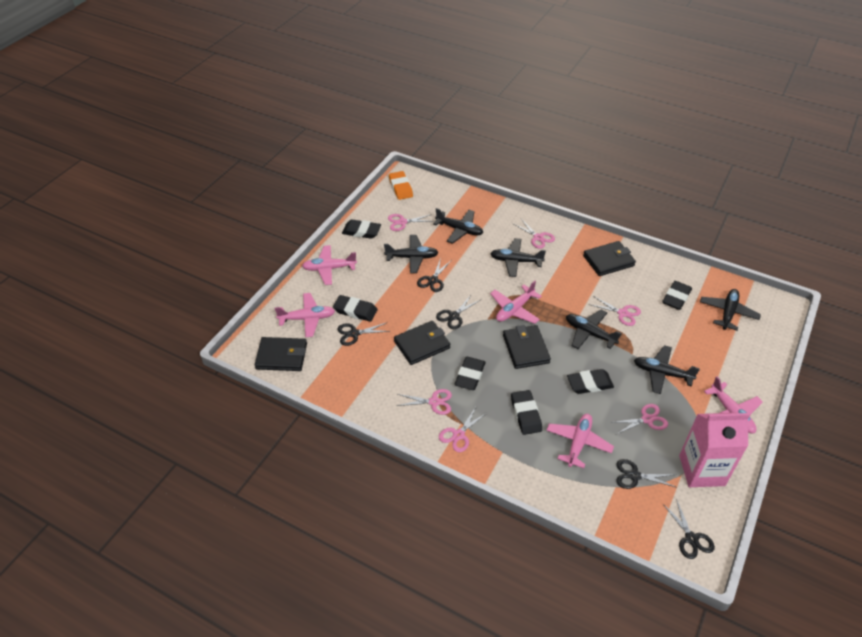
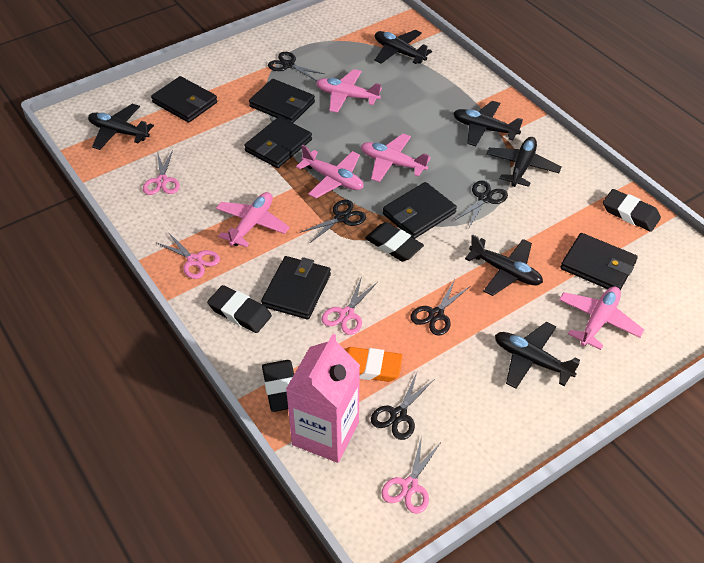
black eraser: 6 -> 4
black wallet: 4 -> 6
pink scissors: 6 -> 4

